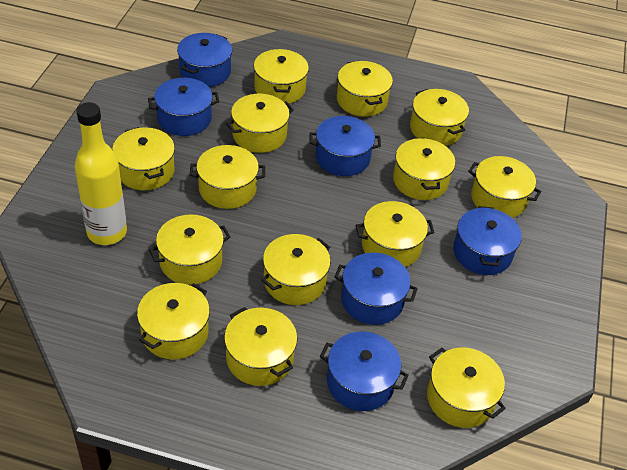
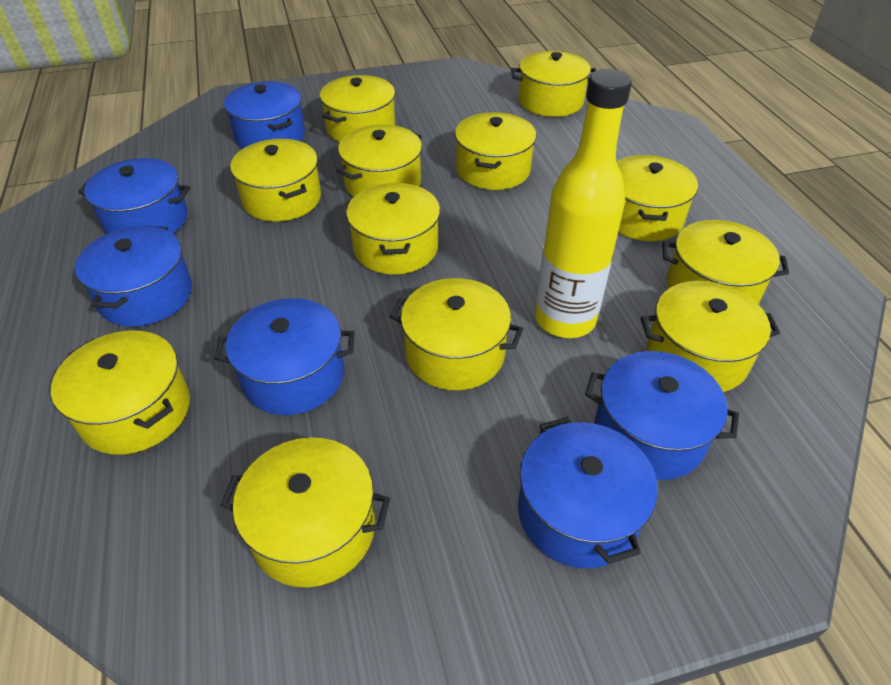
yellow pot: 14 -> 12

